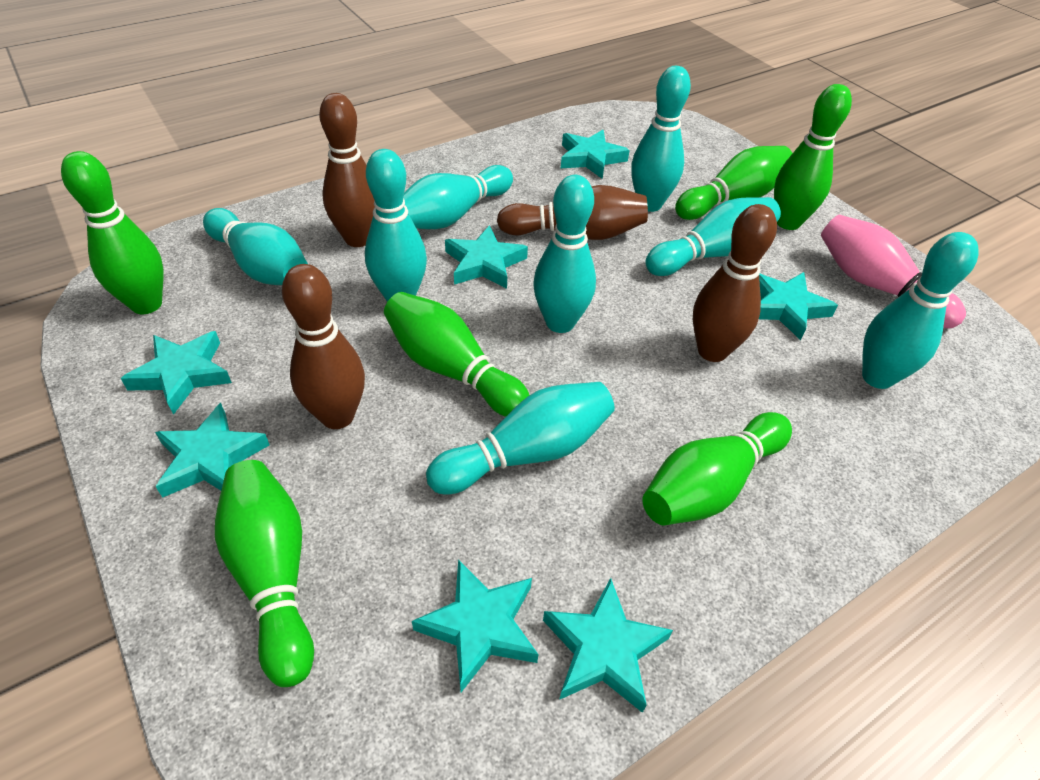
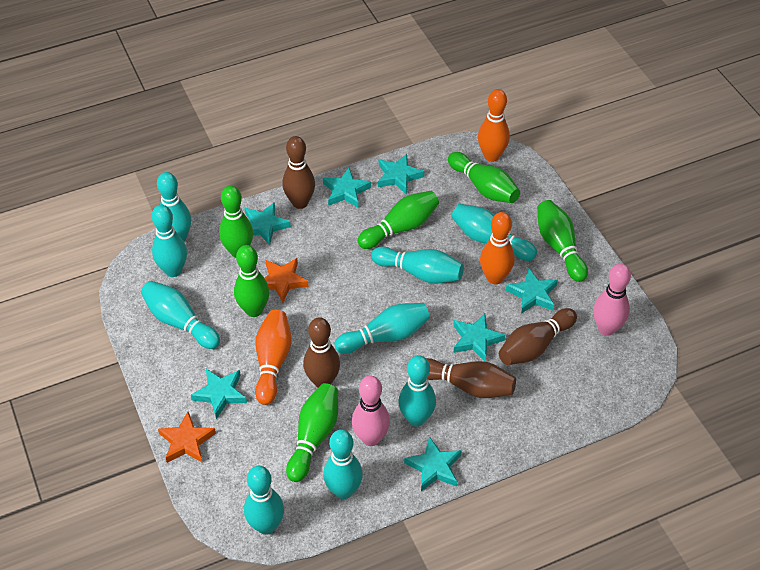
orange bowling pin: 0 -> 3
orange star: 0 -> 2
pink bowling pin: 1 -> 2
turquoise bowling pin: 8 -> 9

